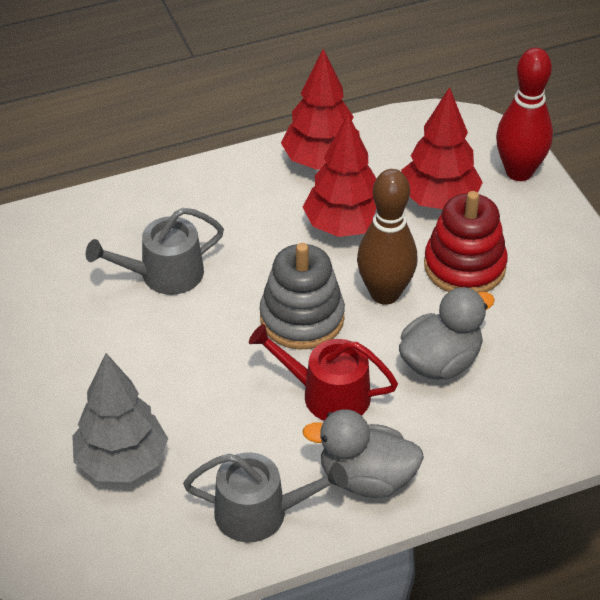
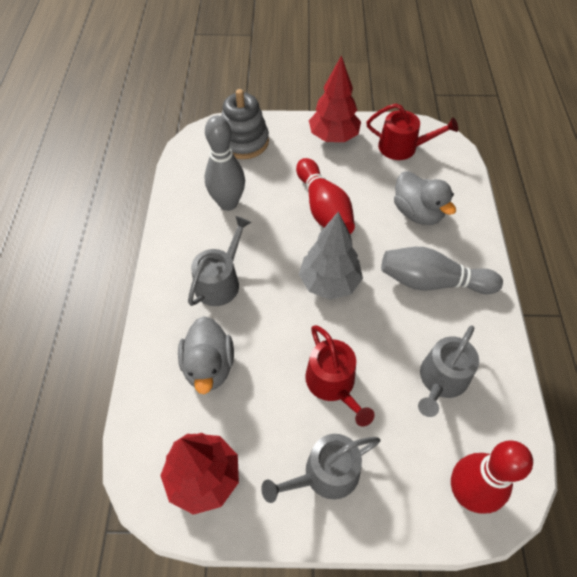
brown bowling pin: 1 -> 0
grey bowling pin: 0 -> 2
grey watering can: 2 -> 3
red bowling pin: 1 -> 2
red stacking toy: 1 -> 0
red tree: 3 -> 2
red watering can: 1 -> 2

